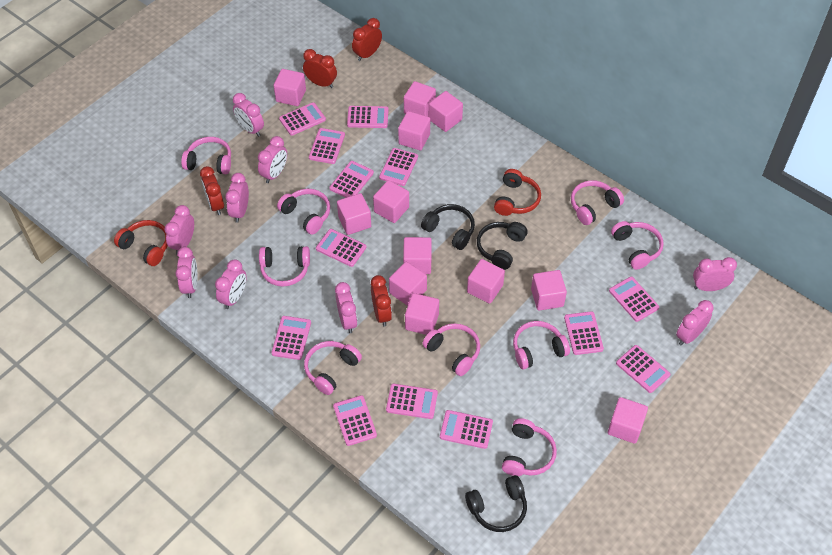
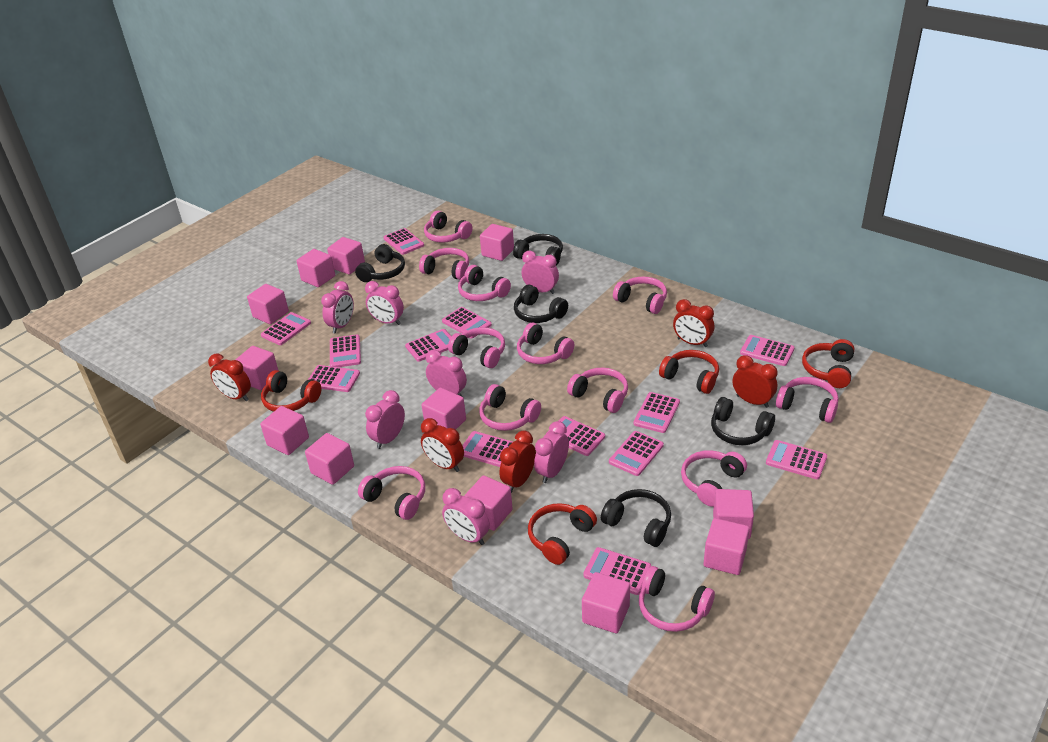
black headphones: 3 -> 5
pink clock: 9 -> 7
pink headphones: 9 -> 12
red clock: 4 -> 5
red headphones: 2 -> 4

